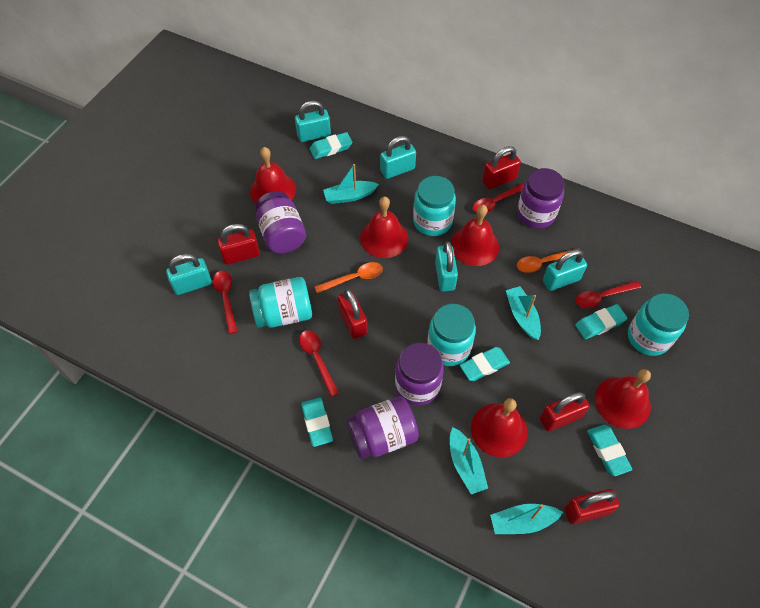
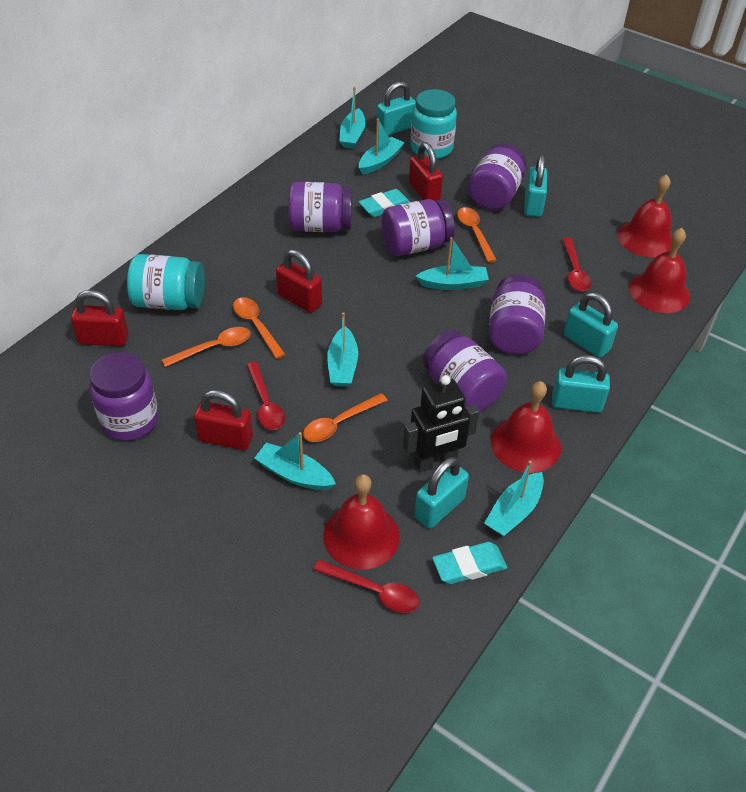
black robot: 0 -> 1
orange spoon: 2 -> 4
purple jar: 4 -> 6
red bell: 5 -> 4
red padlock: 5 -> 4
red spoon: 4 -> 3
turquoise boat: 4 -> 6
turquoise eraser: 5 -> 2
turquoise jar: 4 -> 2

